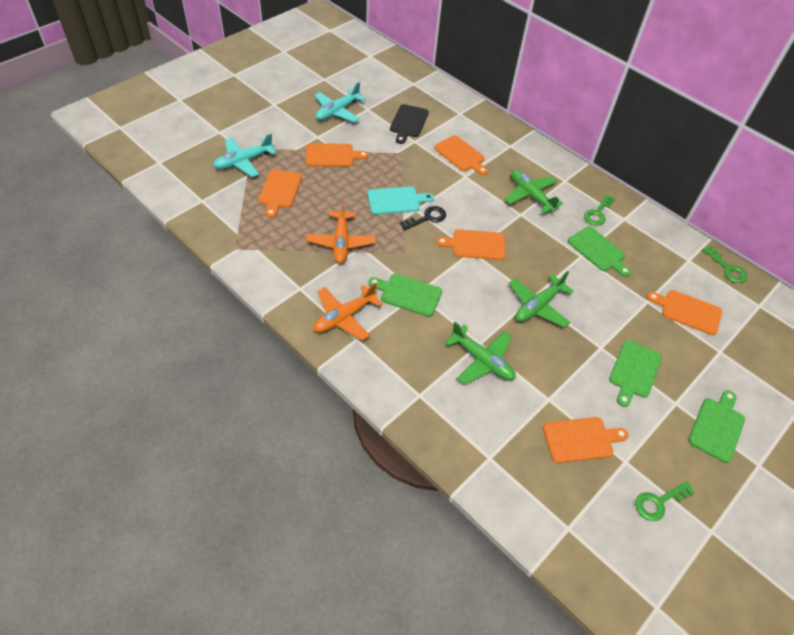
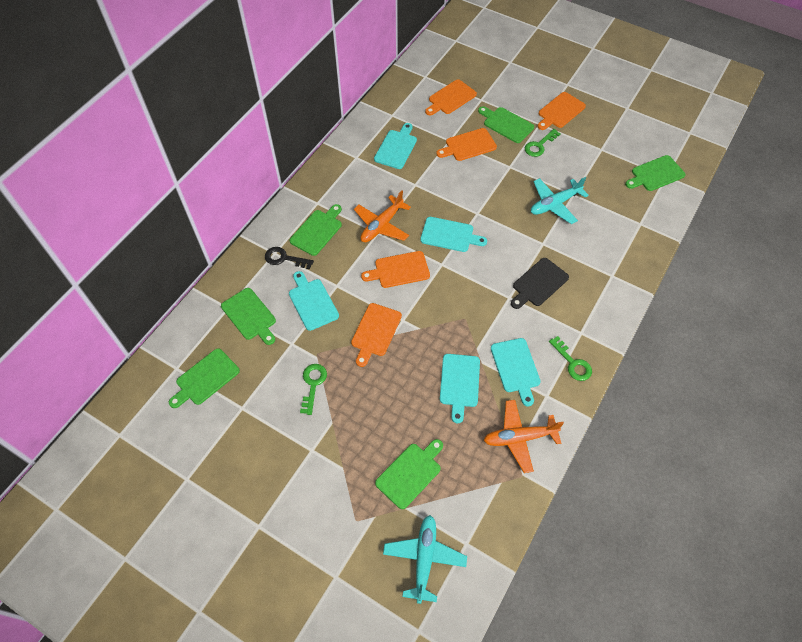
green cutting board: 4 -> 6
green plane: 3 -> 0
orange cutting board: 6 -> 5
turquoise cutting board: 1 -> 5

